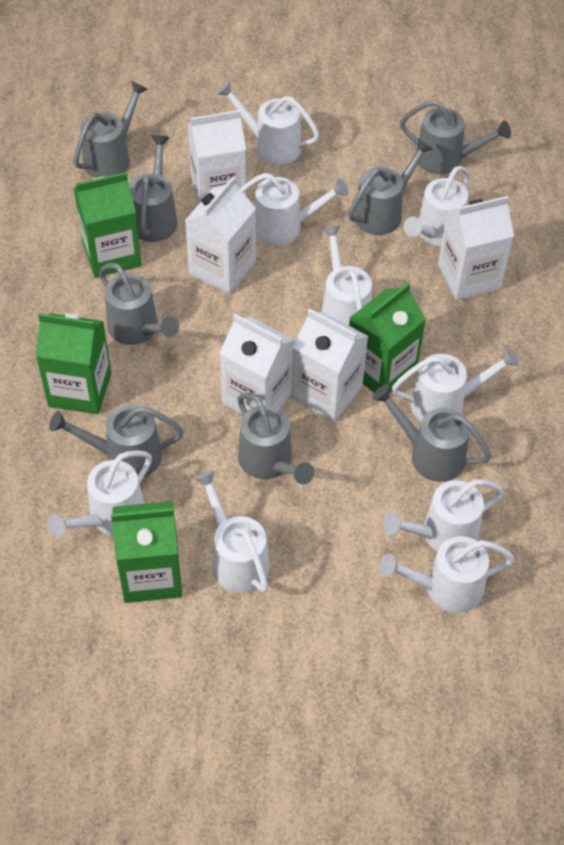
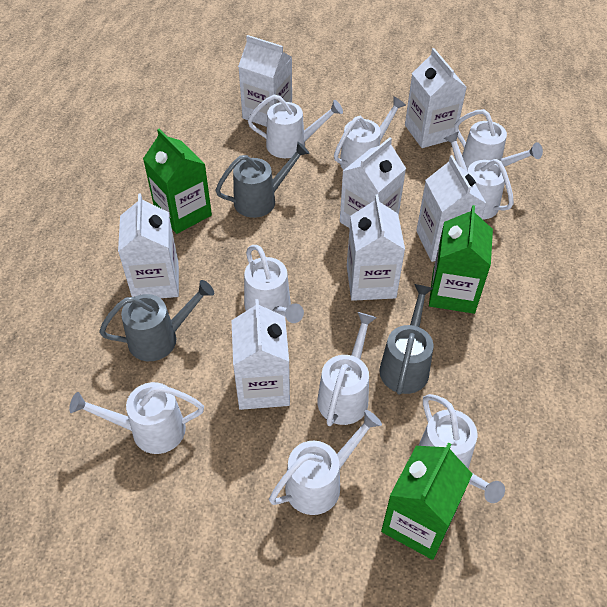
green carton: 4 -> 3
grey watering can: 8 -> 3
white carton: 5 -> 7

